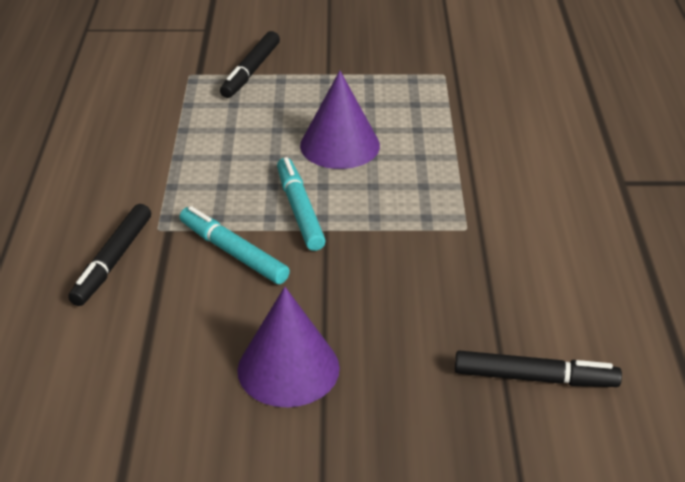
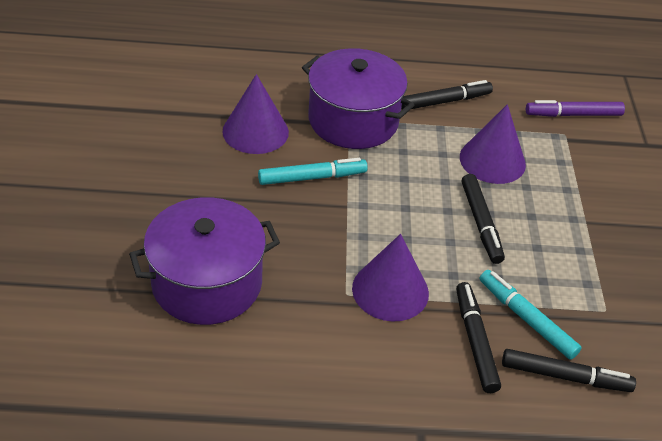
black marker: 3 -> 4
purple cone: 2 -> 3
purple marker: 0 -> 1
purple pot: 0 -> 2

